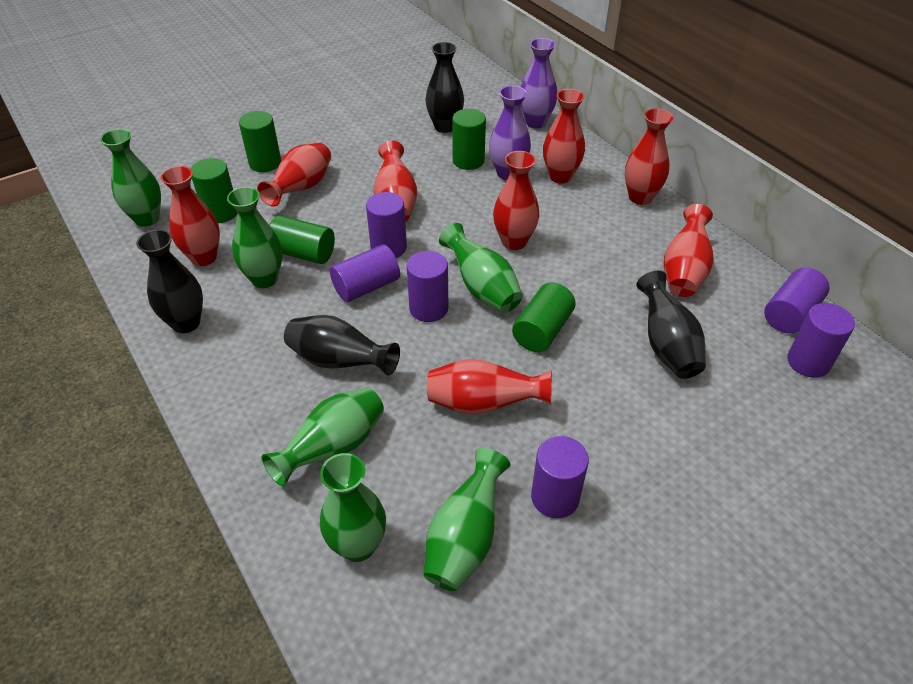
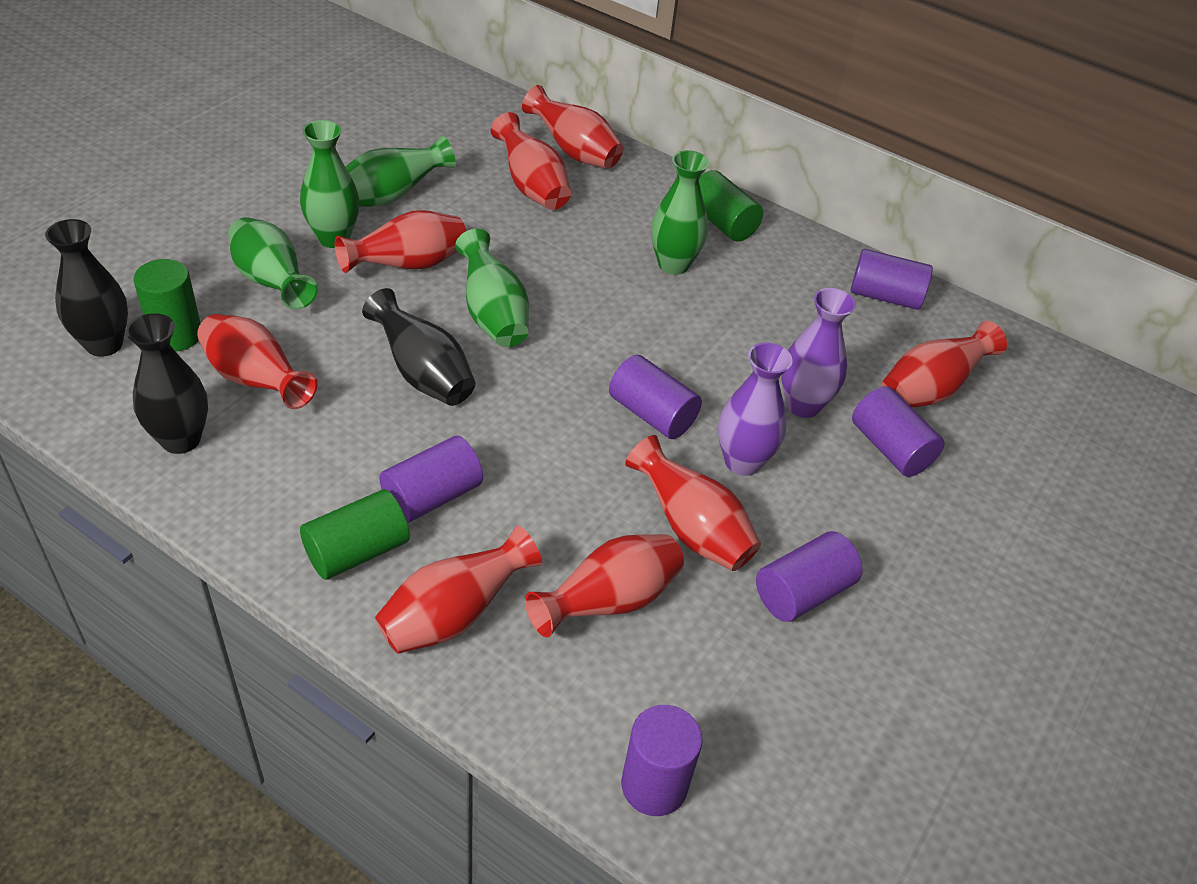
black vase: 4 -> 3
green cylinder: 5 -> 3
green vase: 6 -> 5

